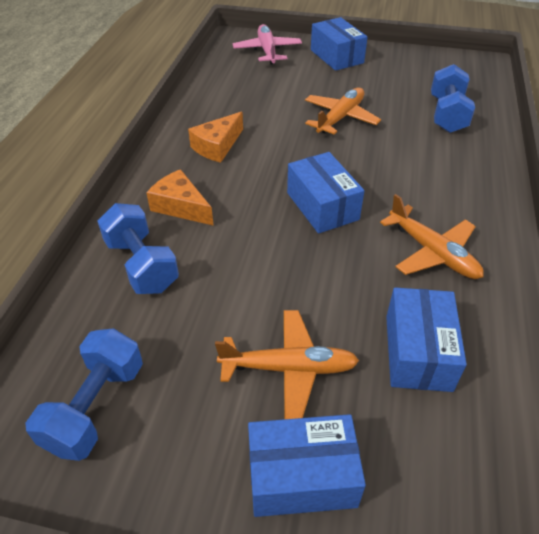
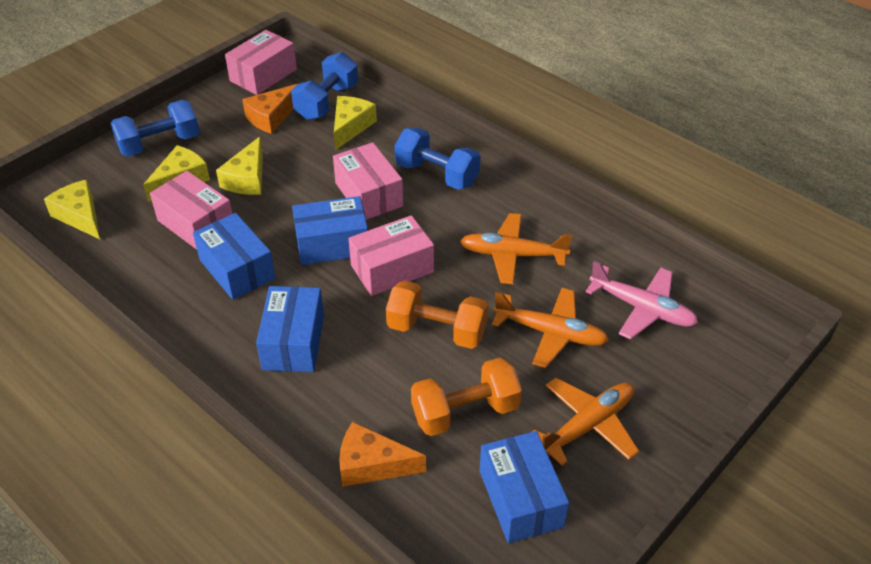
orange dumbbell: 0 -> 2
pink box: 0 -> 4
yellow cheese: 0 -> 4

